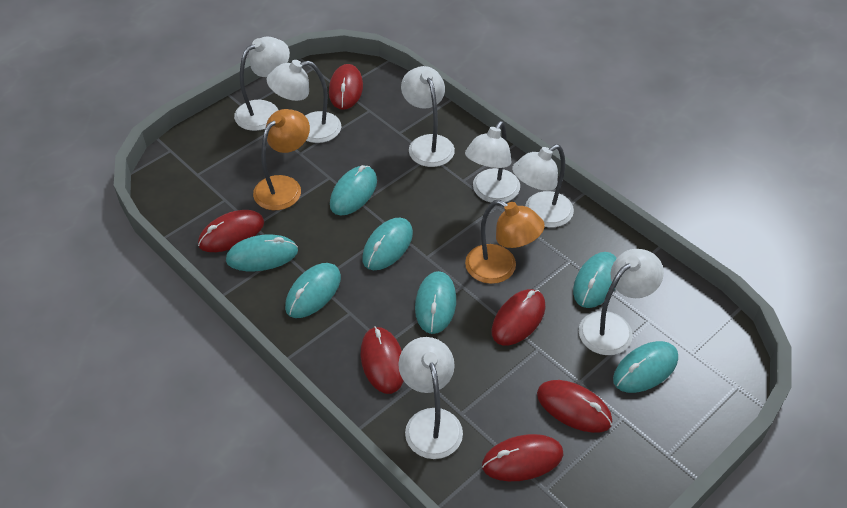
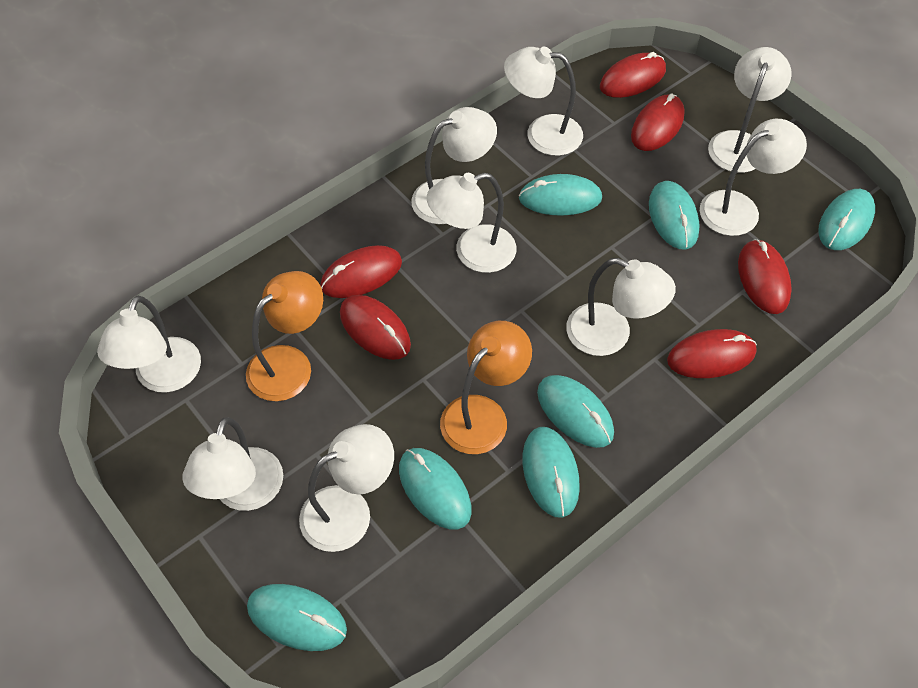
white lamp: 7 -> 9

